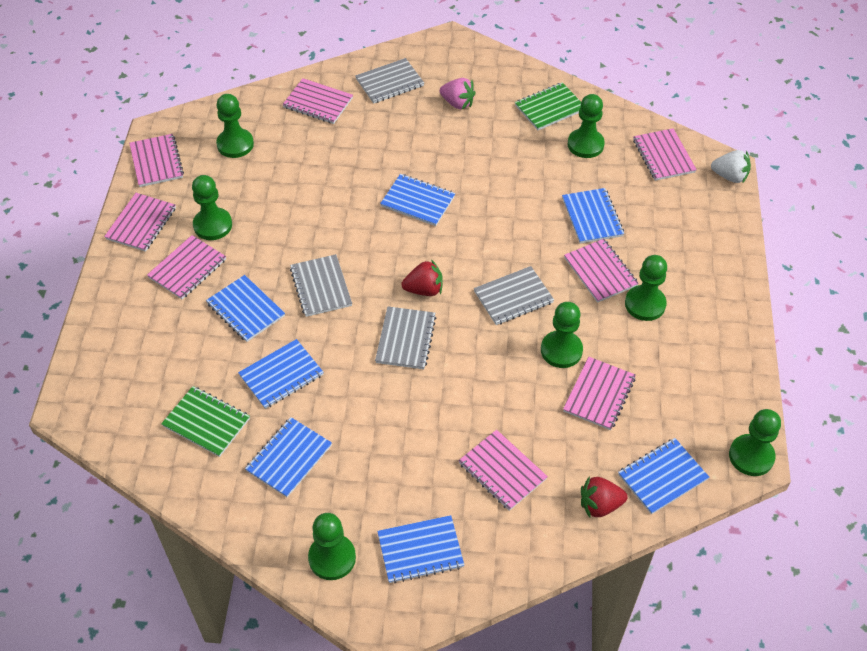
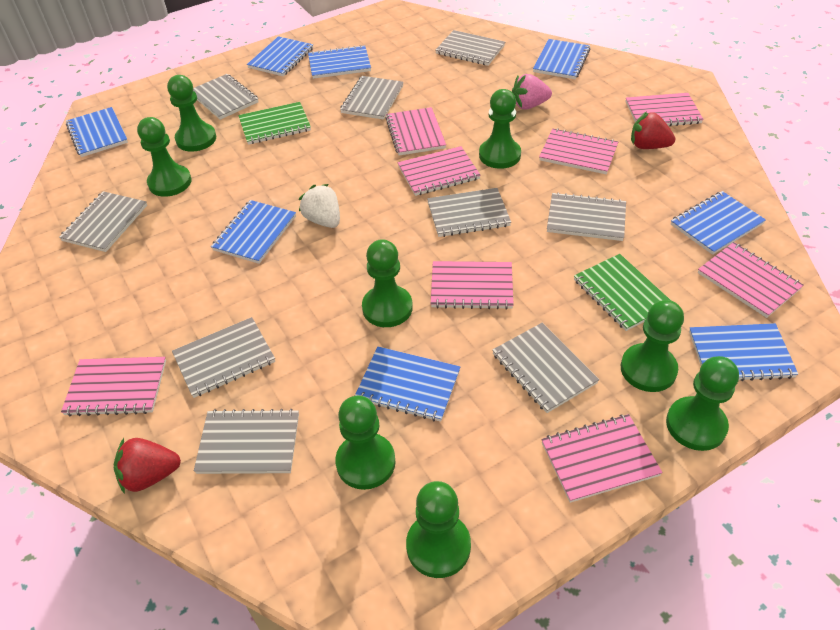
blue notebook: 7 -> 8
green pawn: 7 -> 8
grey notebook: 4 -> 9

